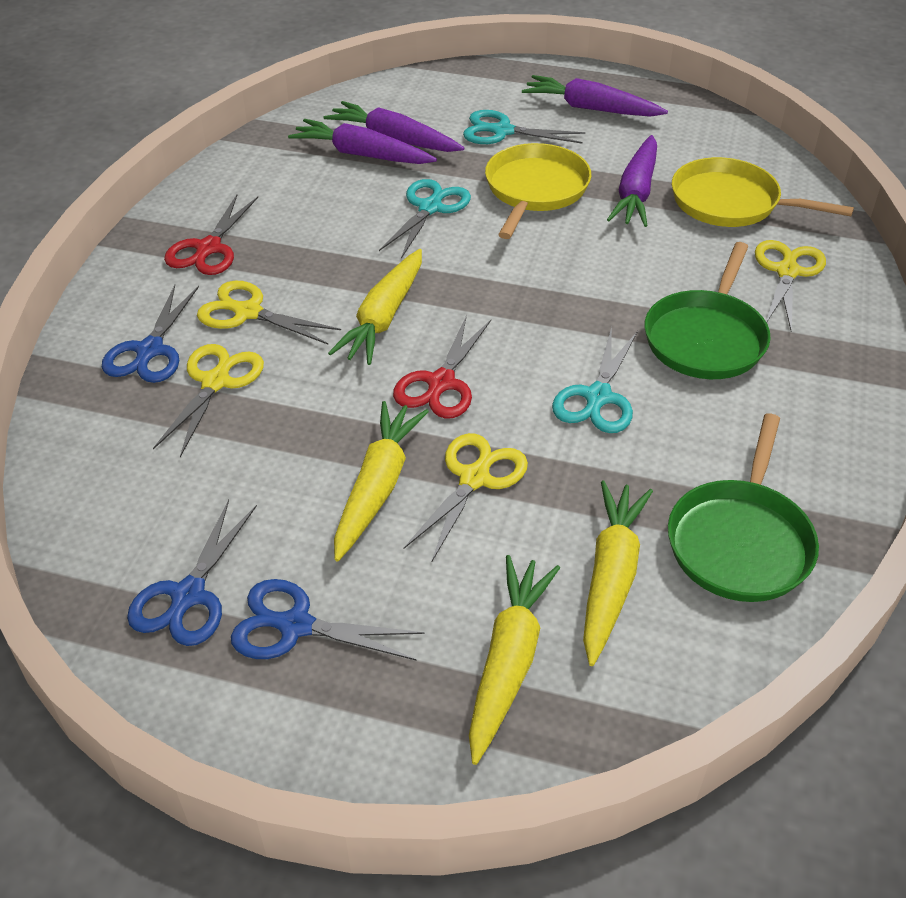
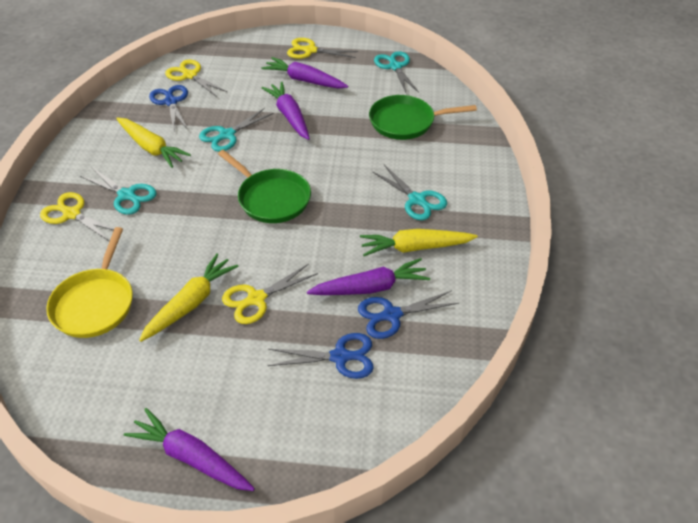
red scissors: 2 -> 0
turquoise scissors: 3 -> 4
yellow carrot: 4 -> 3
yellow pan: 2 -> 1

